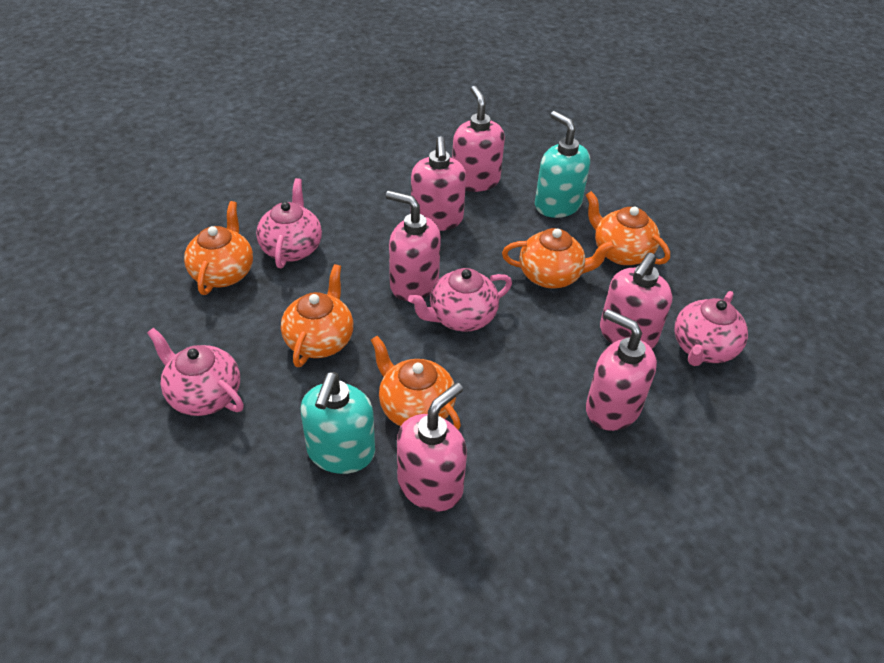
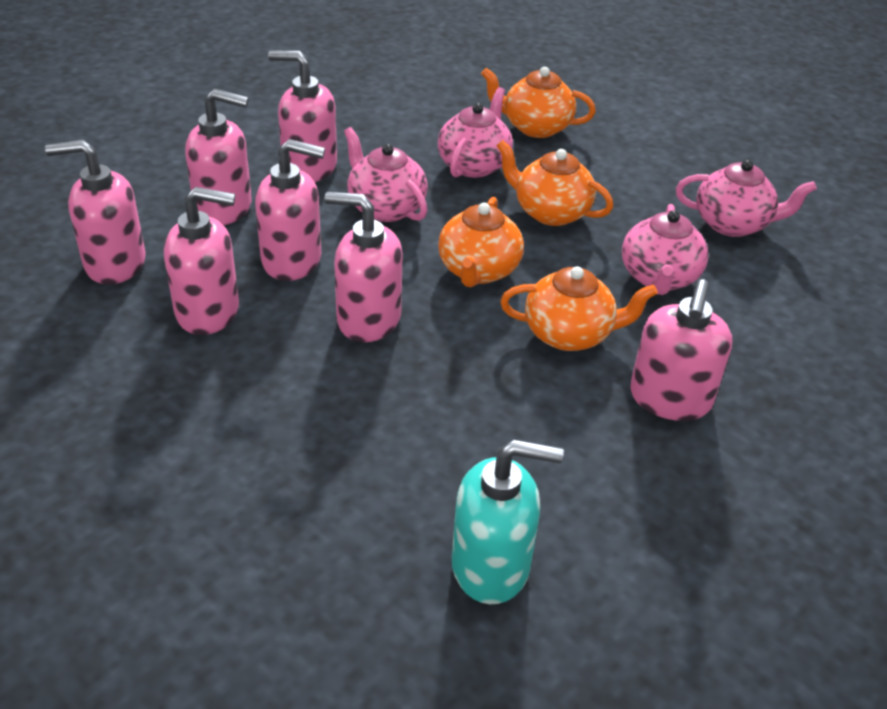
orange teapot: 5 -> 4
pink soap dispenser: 6 -> 7
turquoise soap dispenser: 2 -> 1

